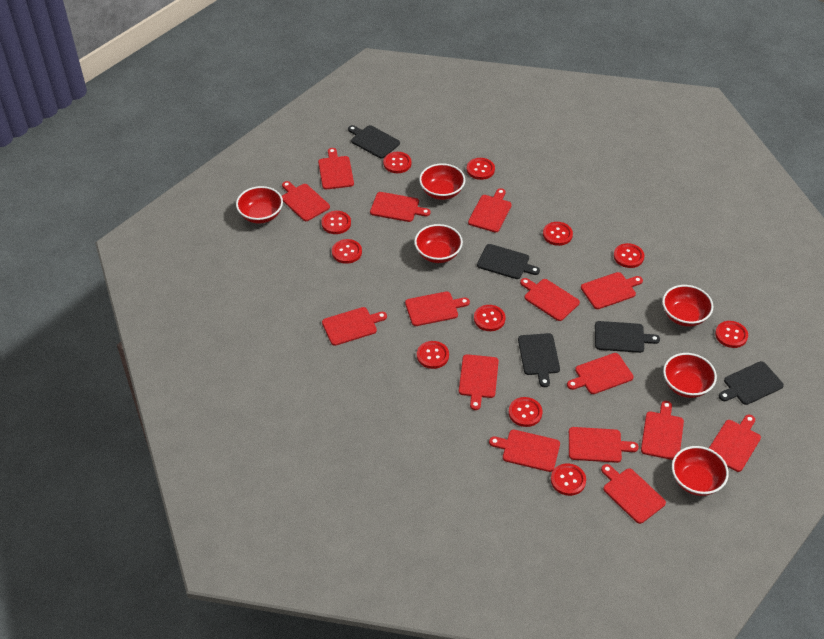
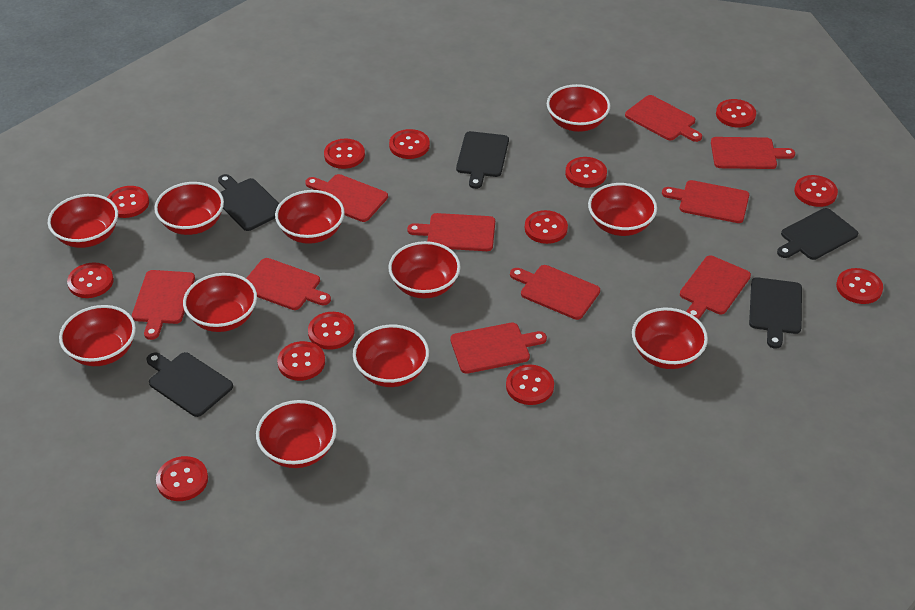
red bowl: 6 -> 11
red button: 11 -> 13
red cutting board: 15 -> 10

